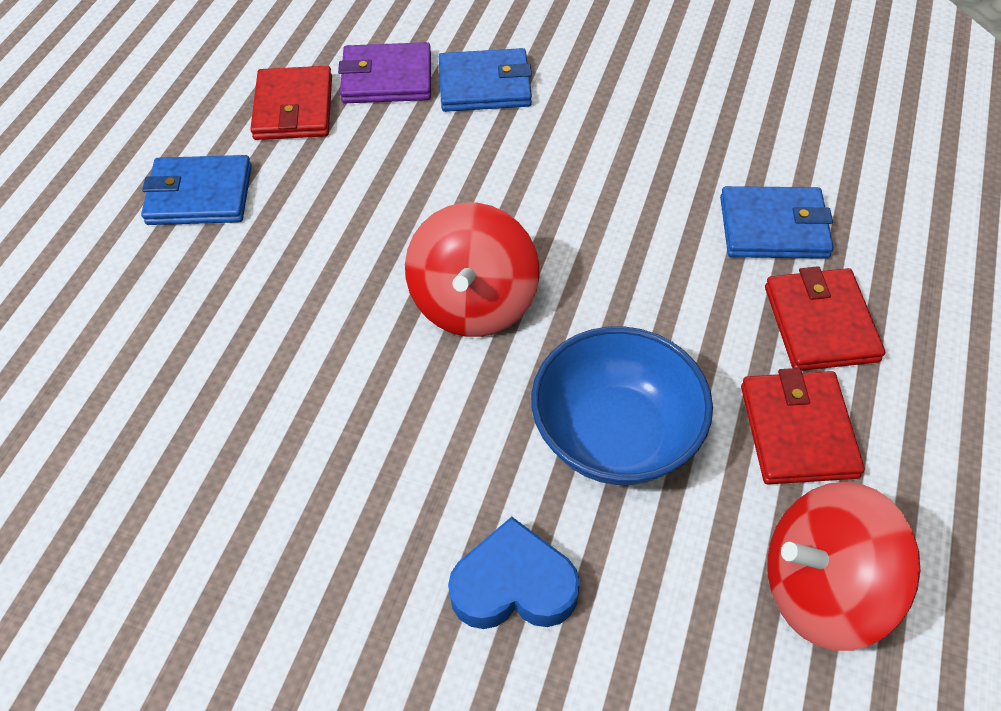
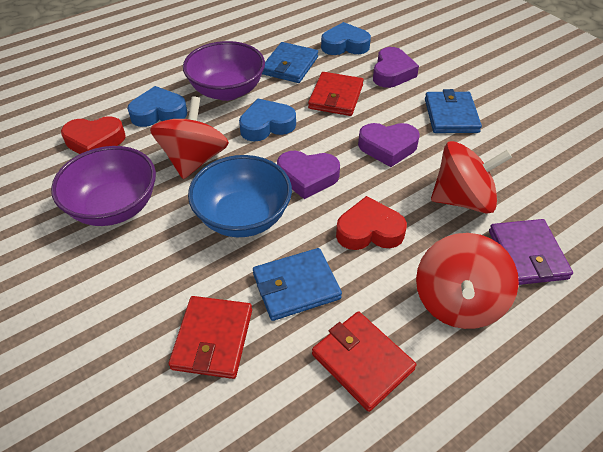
blue heart: 1 -> 3
purple bowl: 0 -> 2
purple heart: 0 -> 3
red heart: 0 -> 2
red spinning top: 2 -> 3

